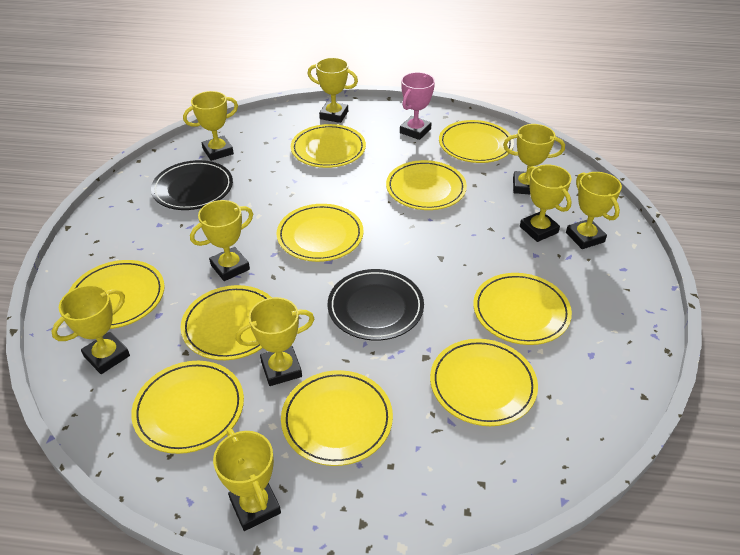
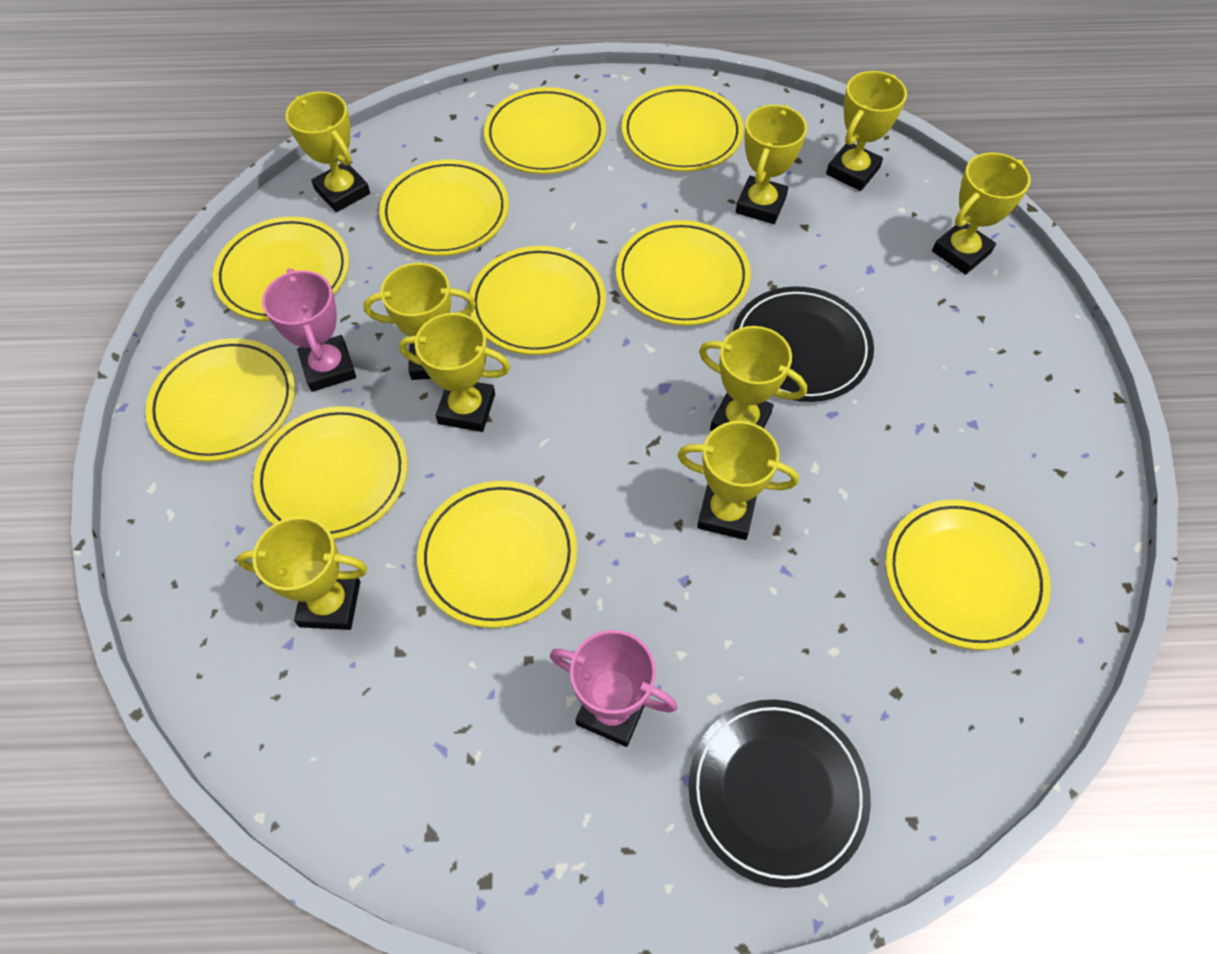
pink trophy: 1 -> 2

